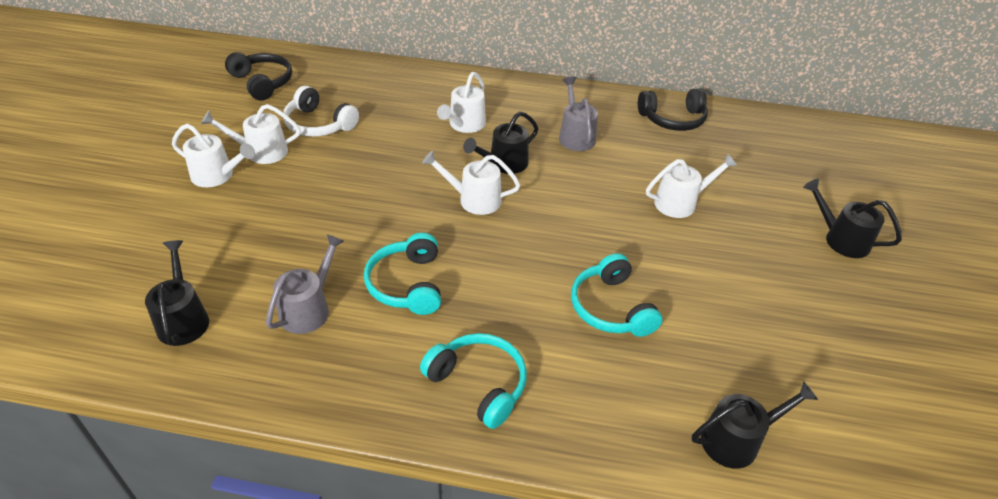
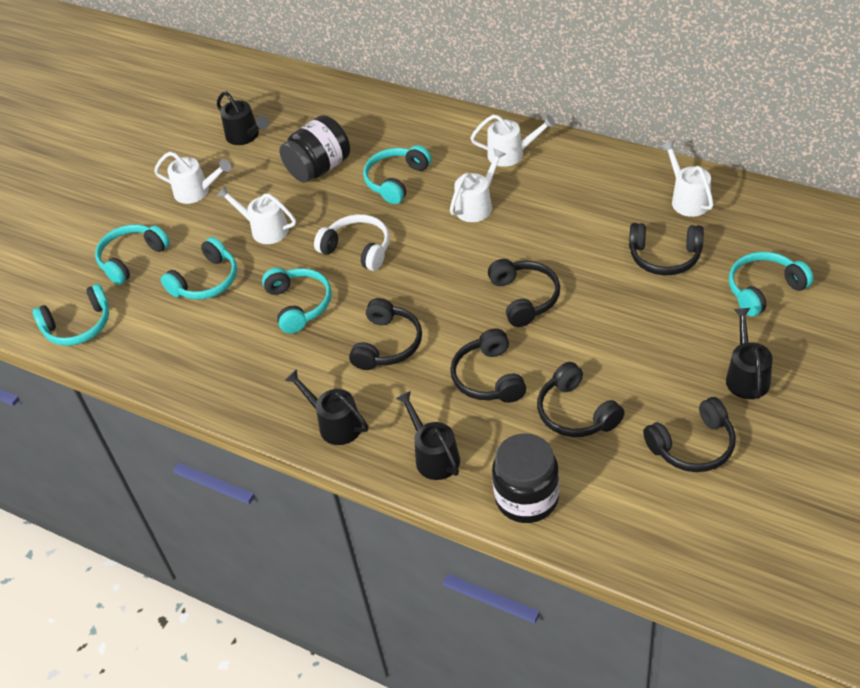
black headphones: 2 -> 6
black jar: 0 -> 2
grey watering can: 2 -> 0
turquoise headphones: 3 -> 6

